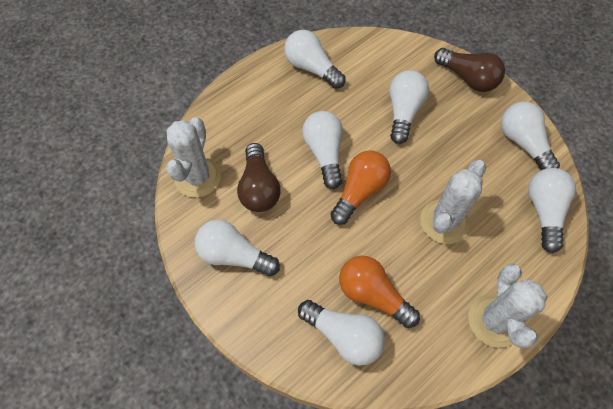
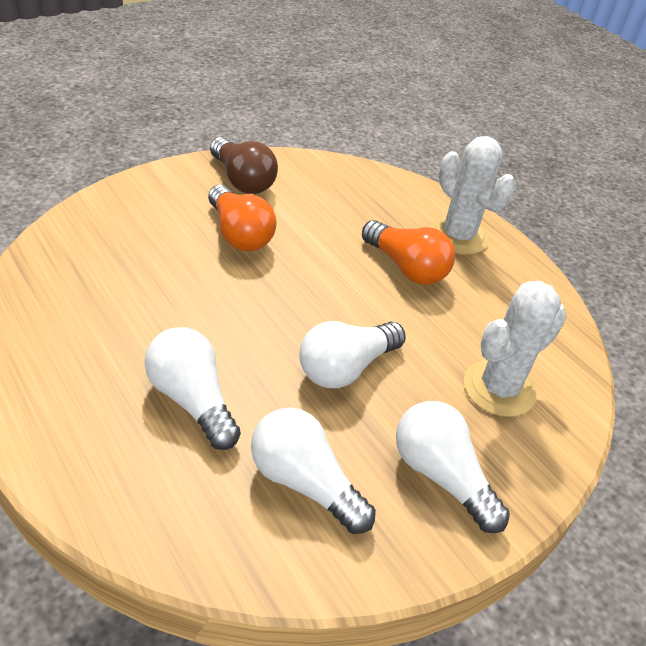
brown light bulb: 2 -> 1
white cactus: 3 -> 2
white light bulb: 7 -> 4

